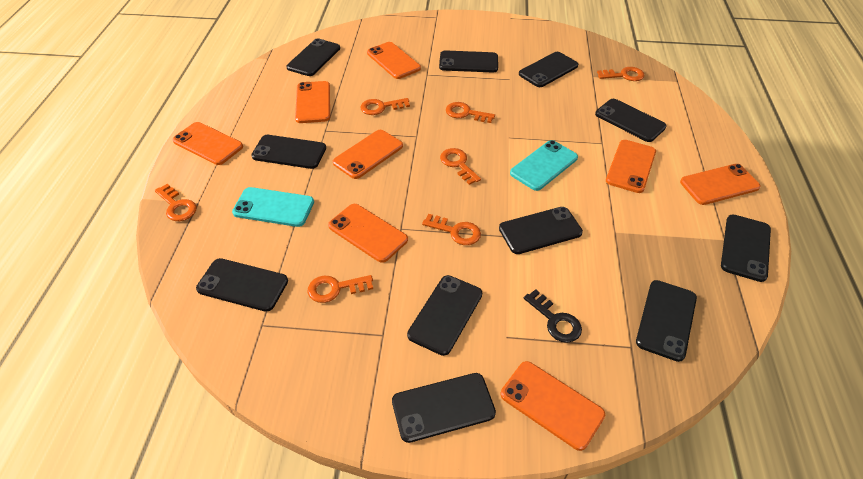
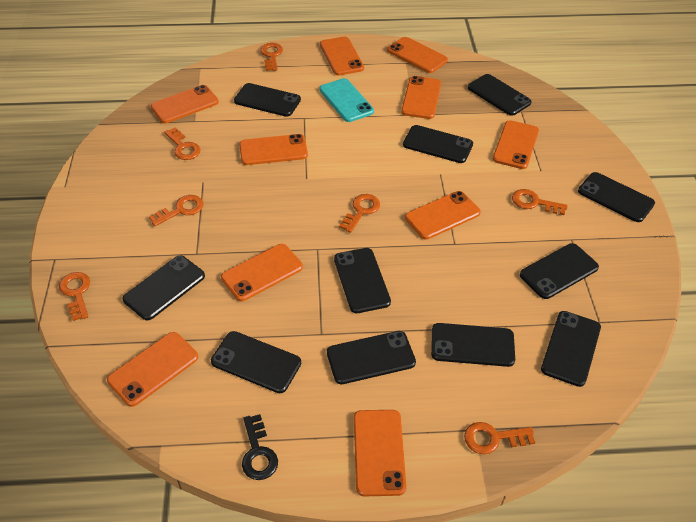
orange phone: 8 -> 10
turquoise phone: 2 -> 1

